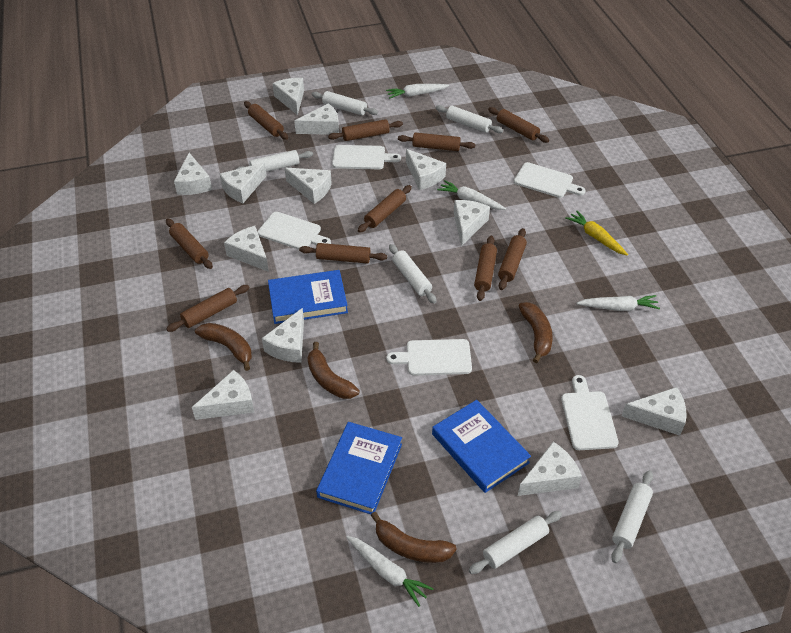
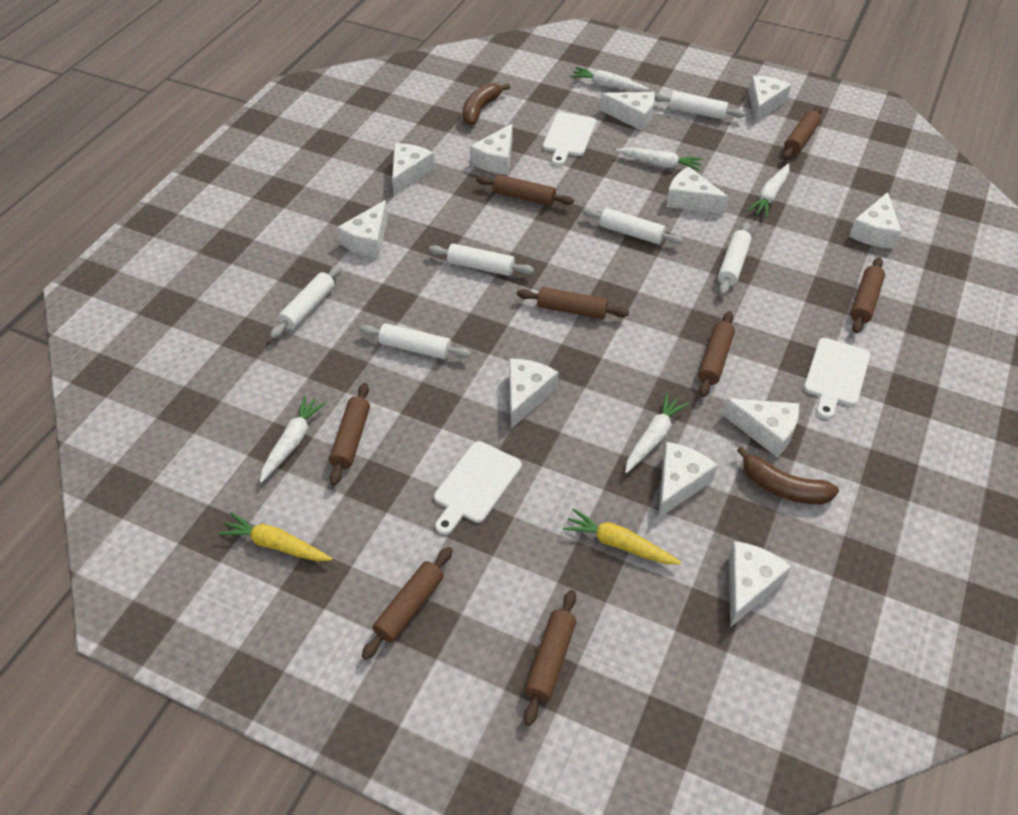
blue book: 3 -> 0
brown banana: 4 -> 2
brown rolling pin: 10 -> 8
white carrot: 4 -> 5
white cheese: 12 -> 11
white cutting board: 5 -> 3
yellow carrot: 1 -> 2

